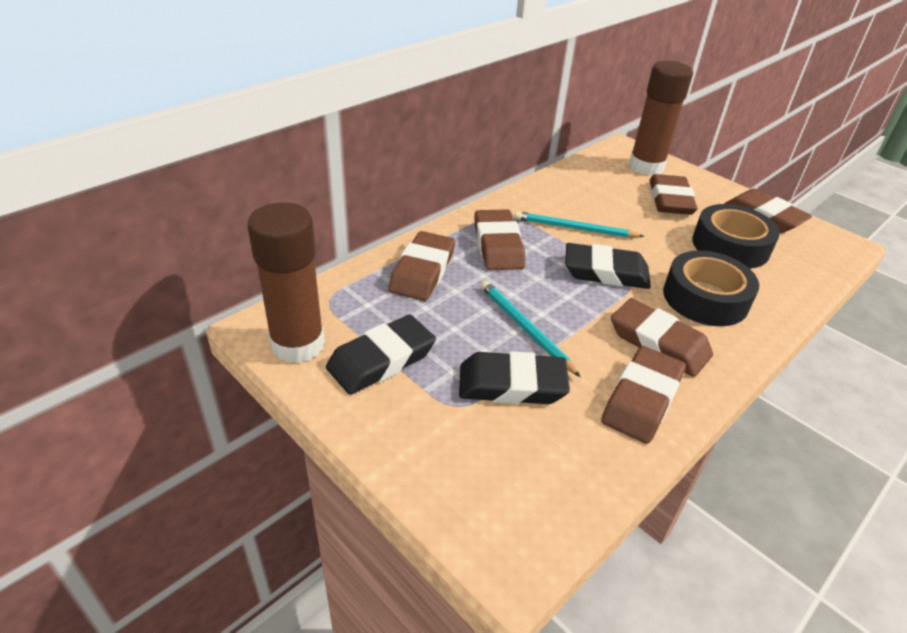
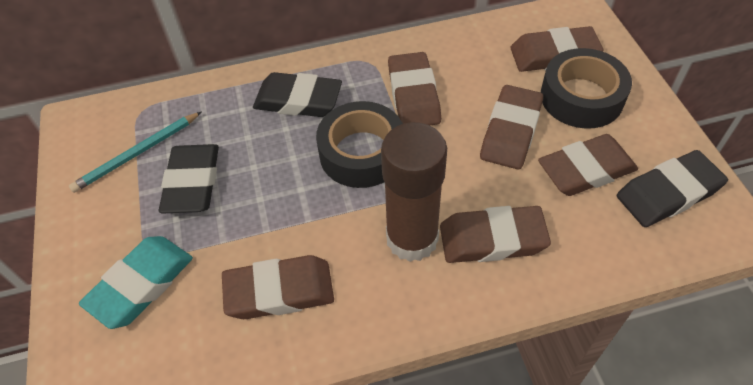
brown glue stick: 2 -> 1
turquoise eraser: 0 -> 1
turquoise pencil: 2 -> 1

